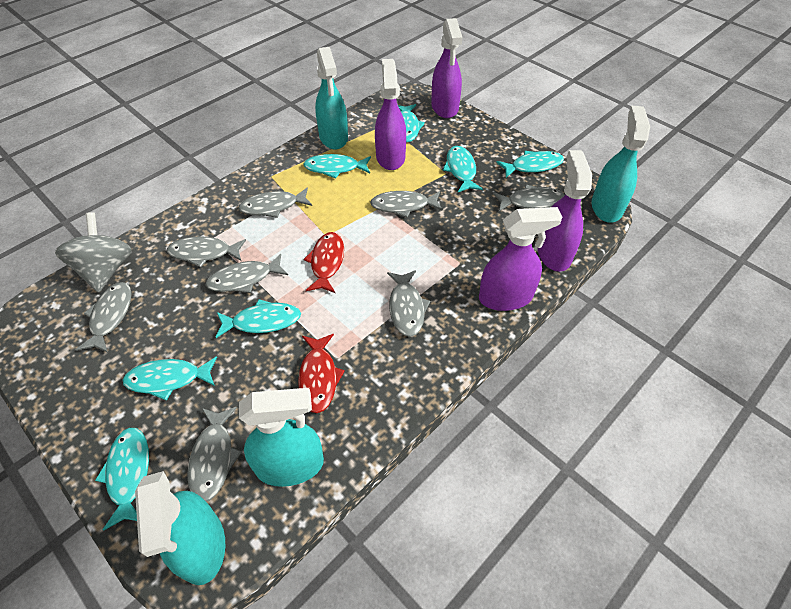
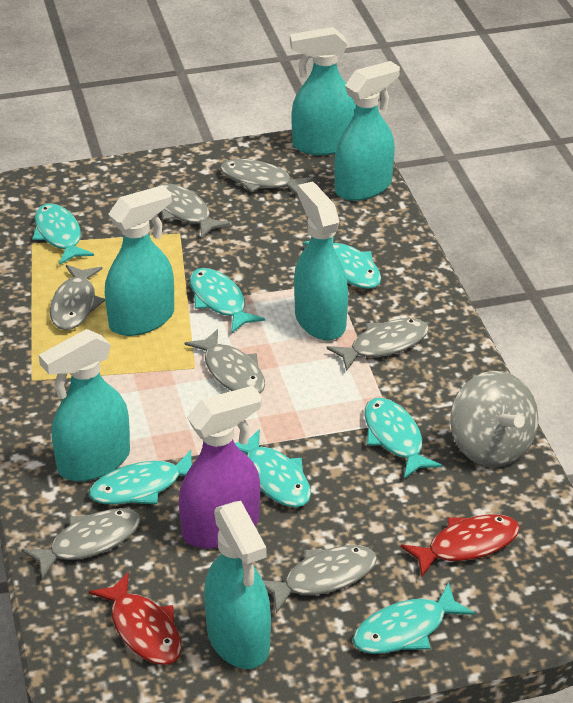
grey fish: 8 -> 7
purple spray bottle: 4 -> 1
turquoise spray bottle: 4 -> 6

